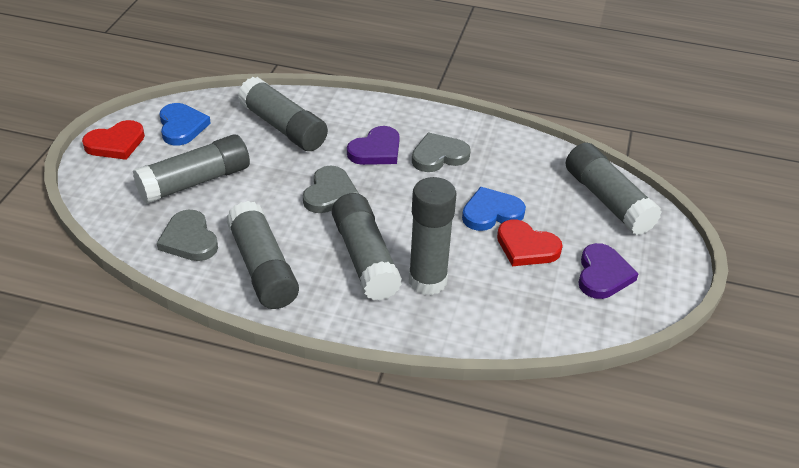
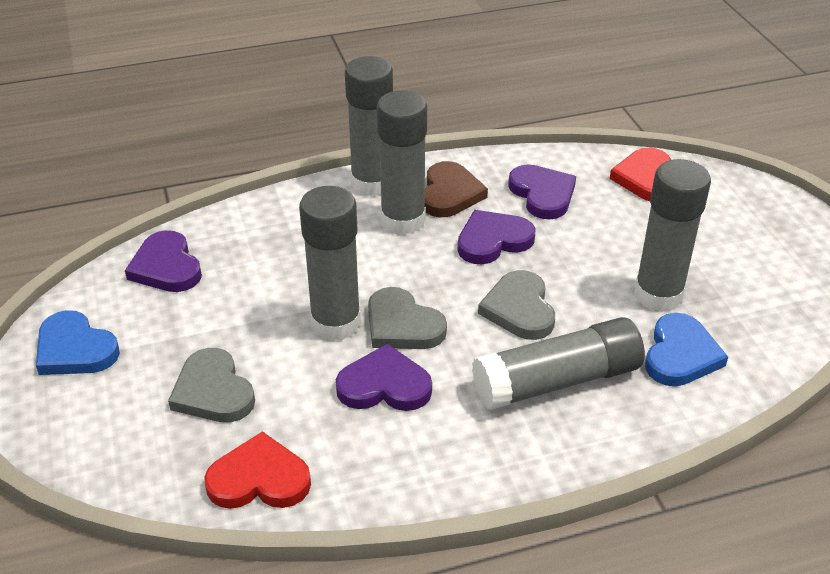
brown heart: 0 -> 1
grey glue stick: 6 -> 5
purple heart: 2 -> 4

